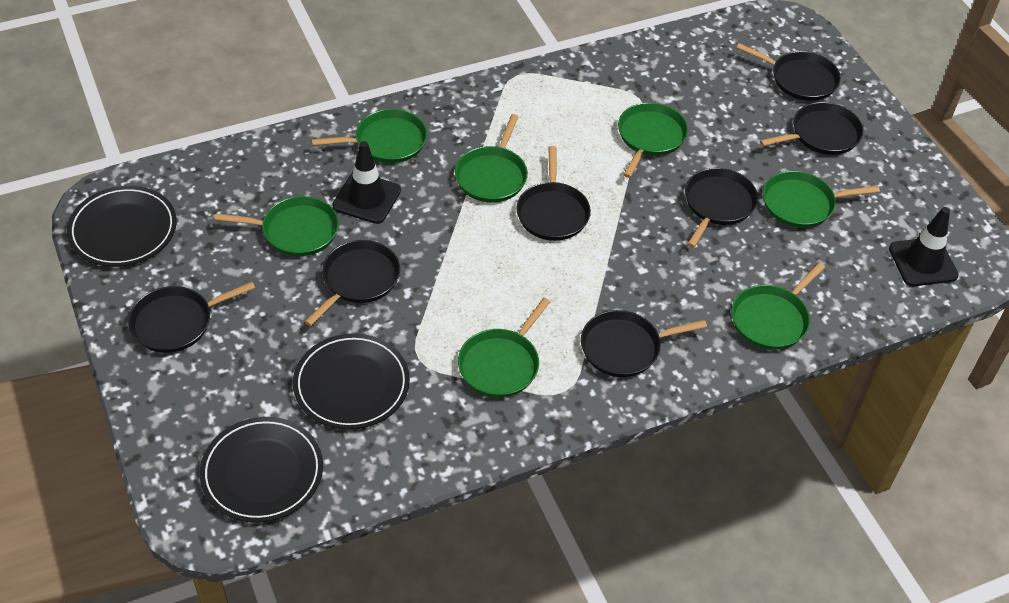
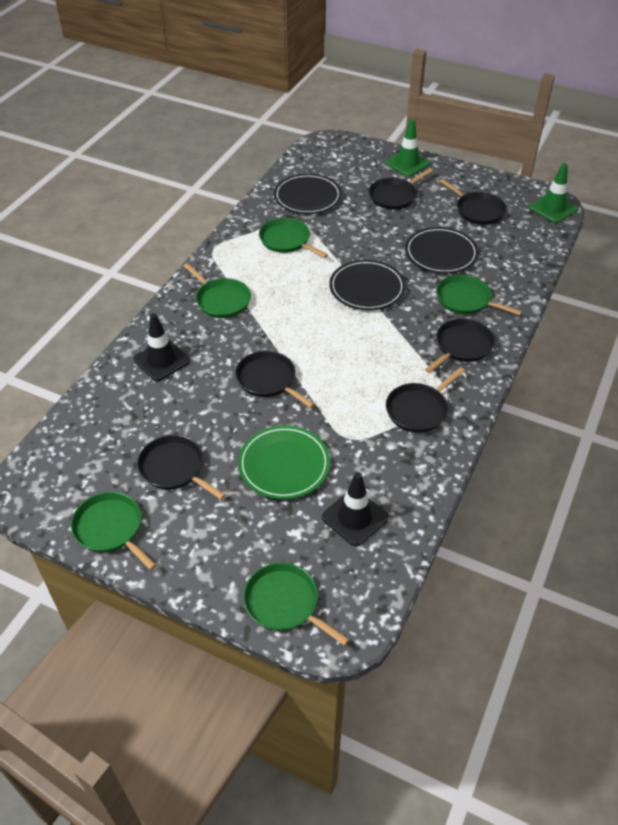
black pan: 7 -> 6
green pan: 7 -> 5
green plate: 0 -> 1
green traffic cone: 0 -> 2

